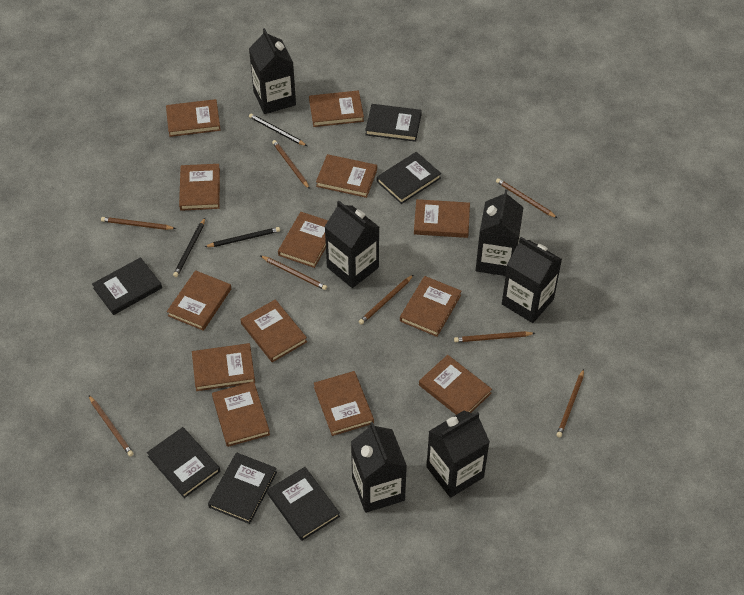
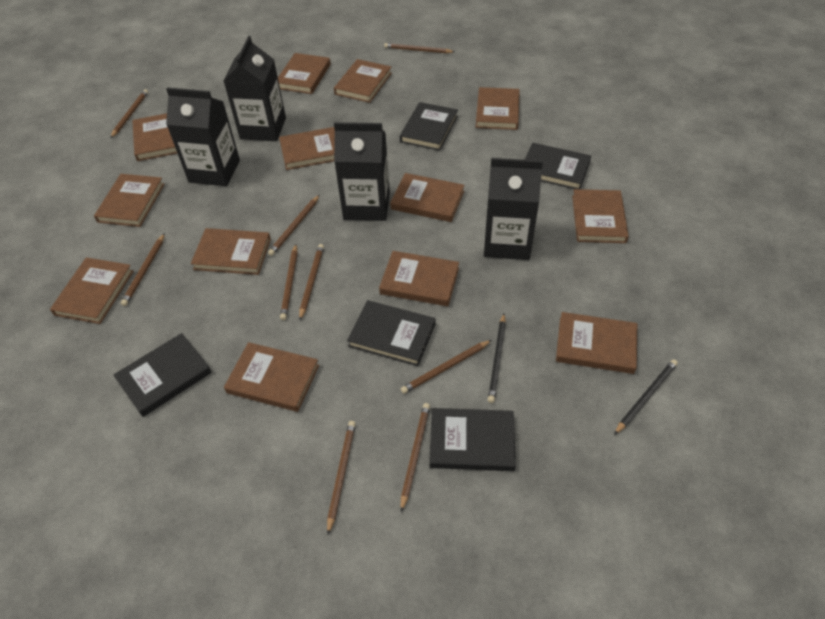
black book: 6 -> 5
black carton: 6 -> 4
black pencil: 3 -> 2
brown pencil: 8 -> 9

